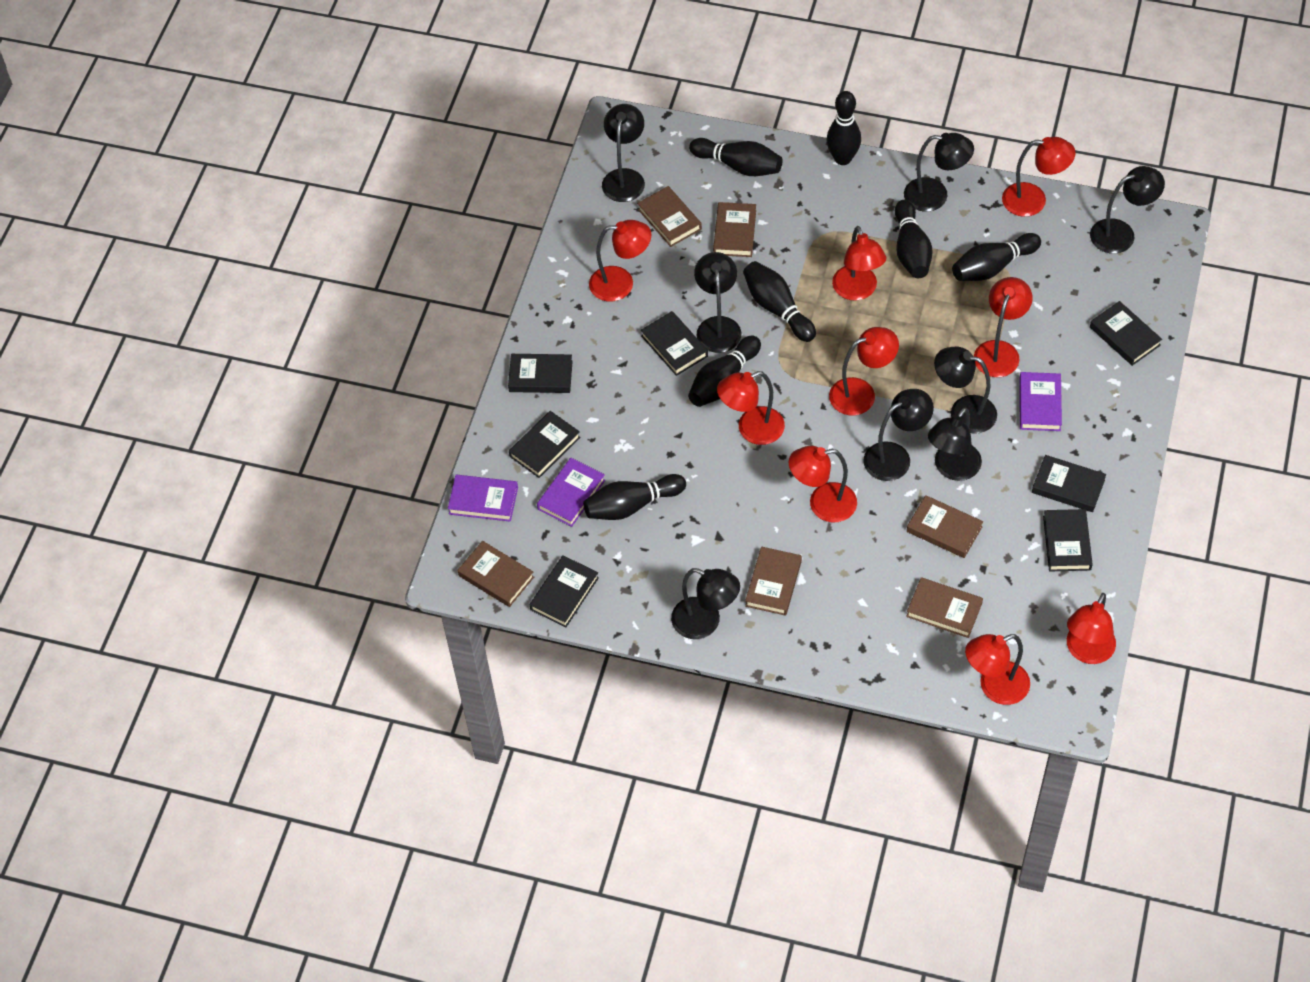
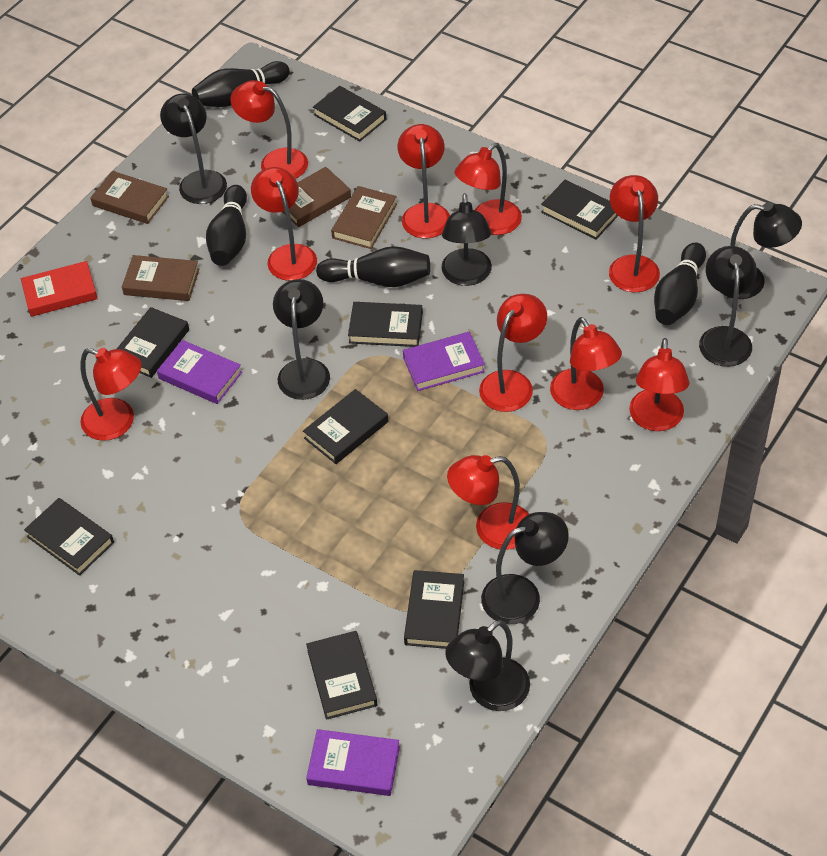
black book: 7 -> 8
black bowling pin: 7 -> 4
black lamp: 8 -> 7
brown book: 6 -> 4
red book: 0 -> 1
red lamp: 9 -> 10

